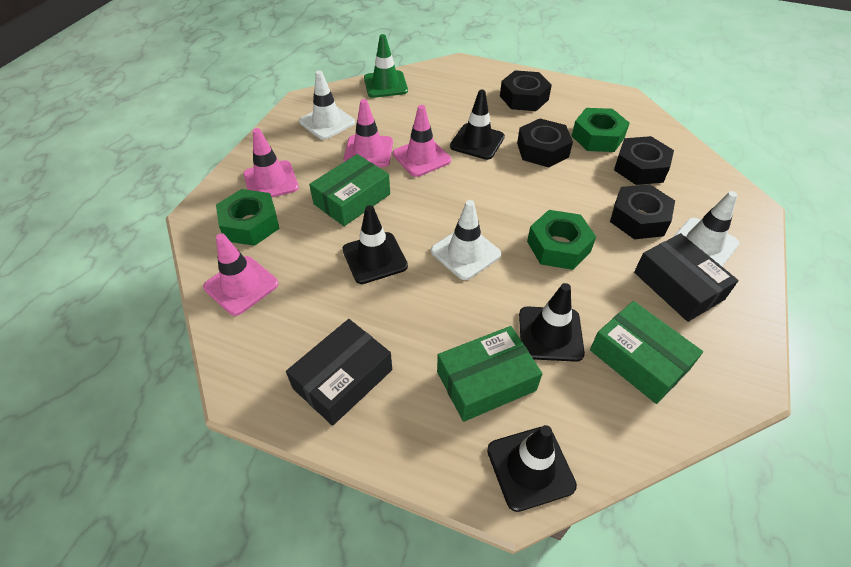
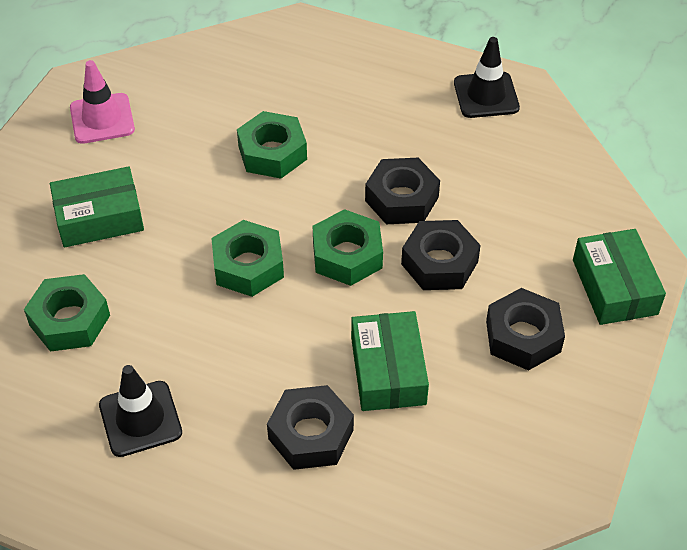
black box: 2 -> 0
black traffic cone: 4 -> 2
green nut: 3 -> 4
green traffic cone: 1 -> 0
pink traffic cone: 4 -> 1
white traffic cone: 3 -> 0

